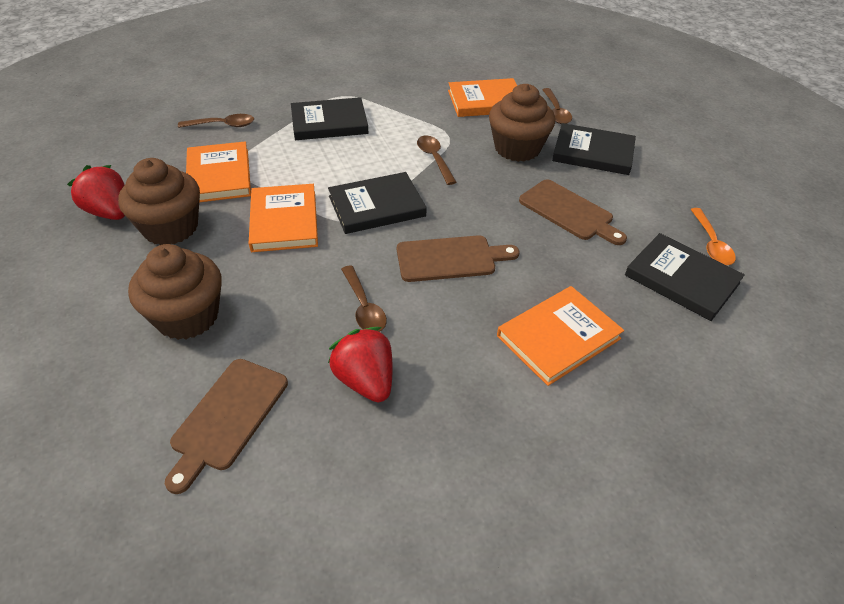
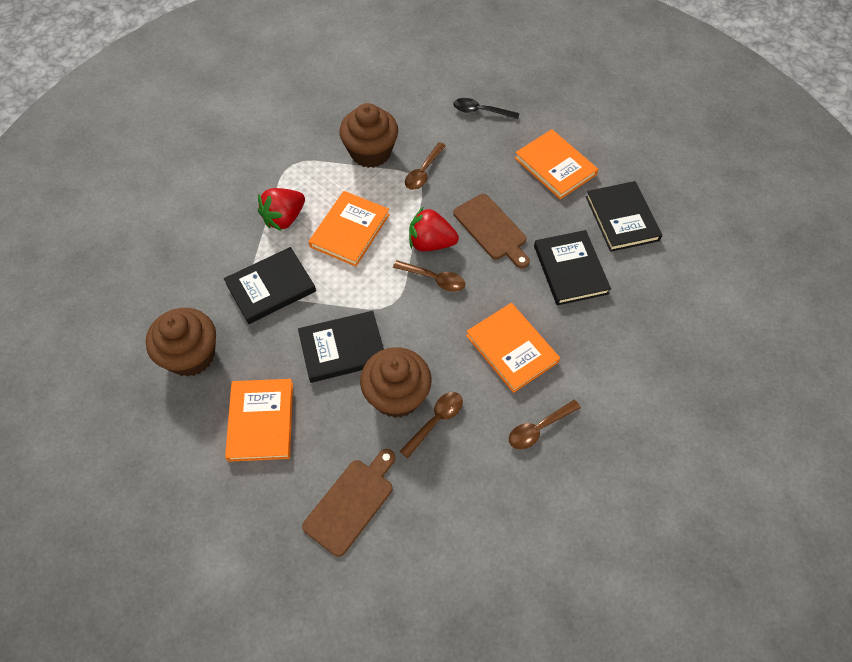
black spoon: 0 -> 1
brown cutting board: 3 -> 2
orange spoon: 1 -> 0

